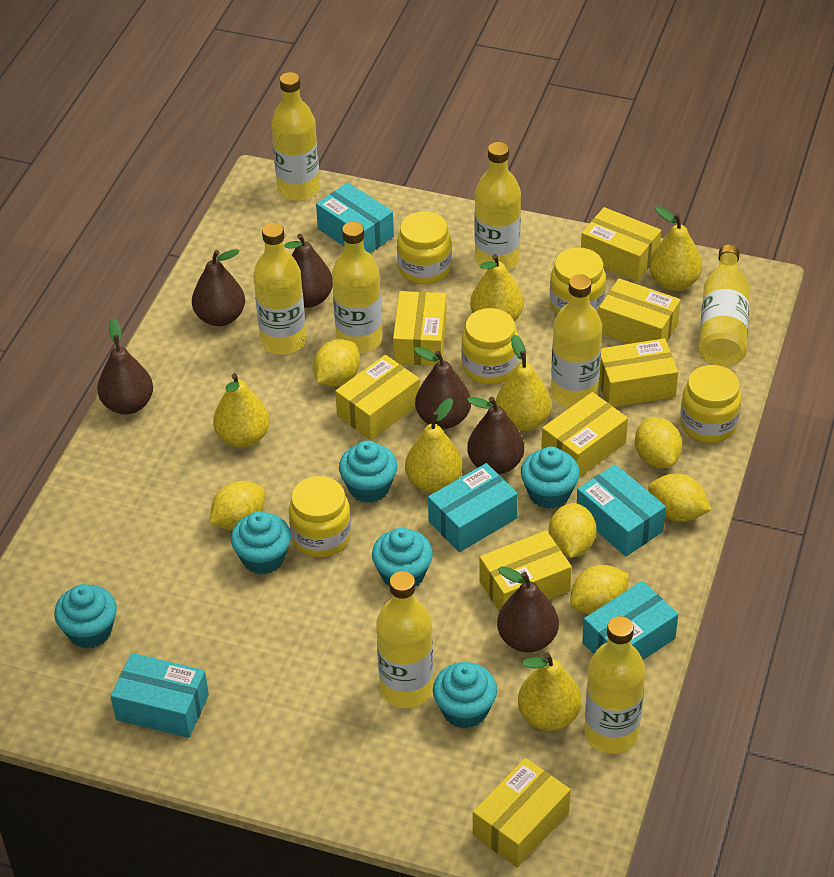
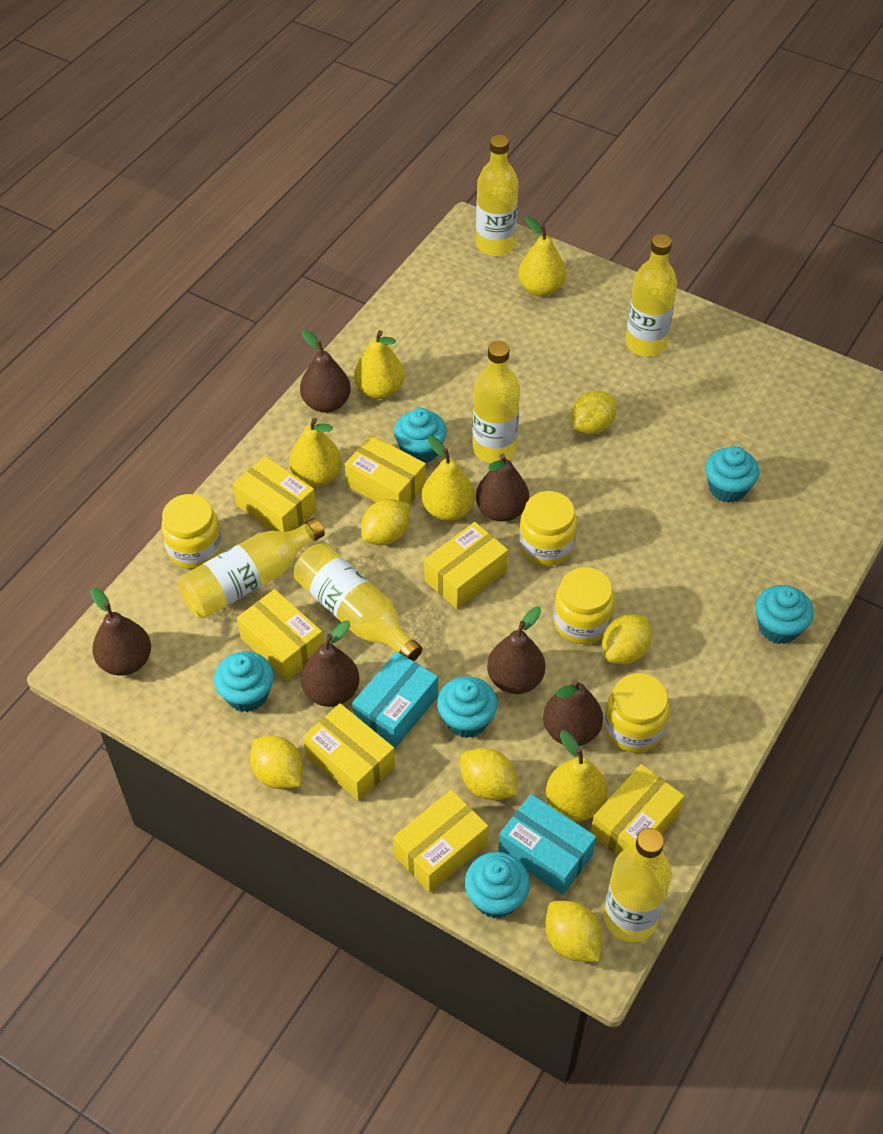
turquoise box: 5 -> 2
yellow bottle: 8 -> 6
yellow box: 8 -> 7
yellow jar: 5 -> 4
yellow pear: 6 -> 5

